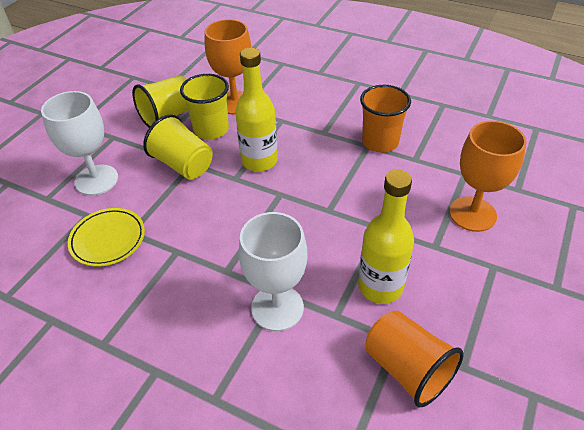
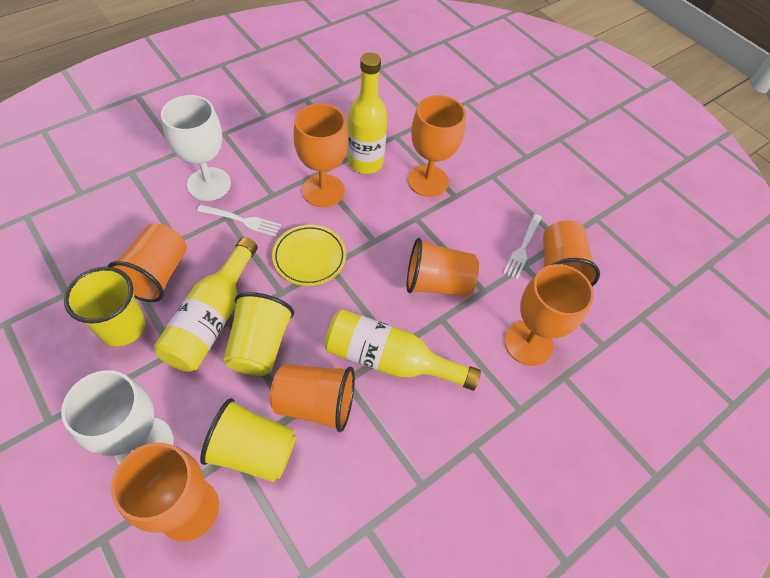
orange cup: 2 -> 4
orange goblet: 2 -> 4
white fork: 0 -> 2
yellow bottle: 2 -> 3

